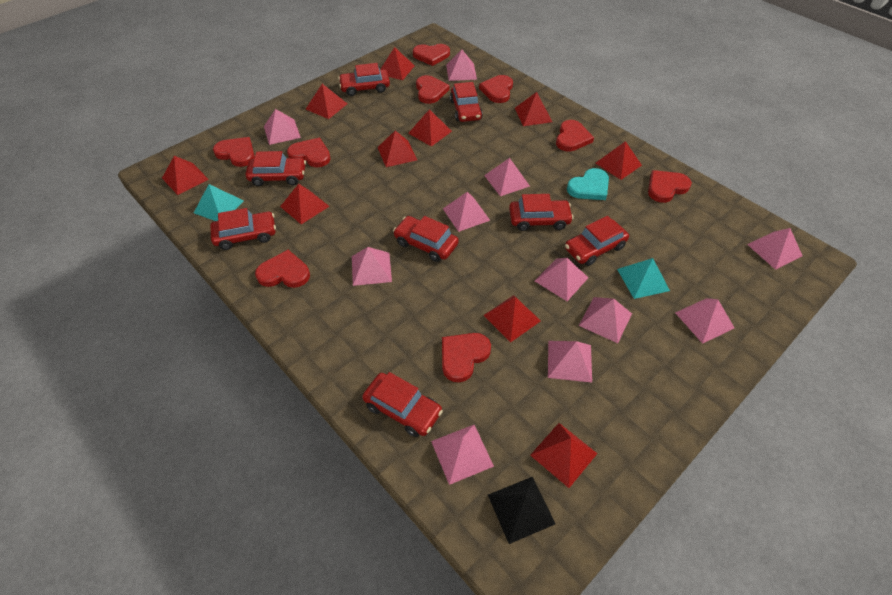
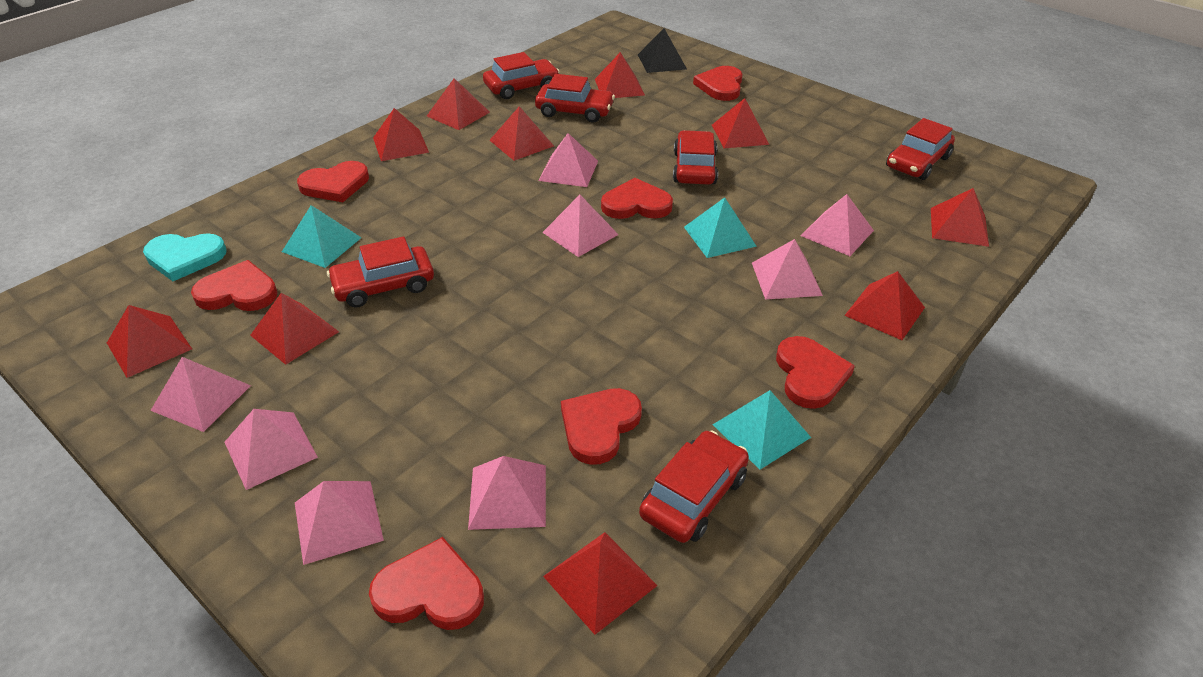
pink pyramid: 11 -> 8
red car: 8 -> 6
red heart: 9 -> 7
turquoise pyramid: 2 -> 3

